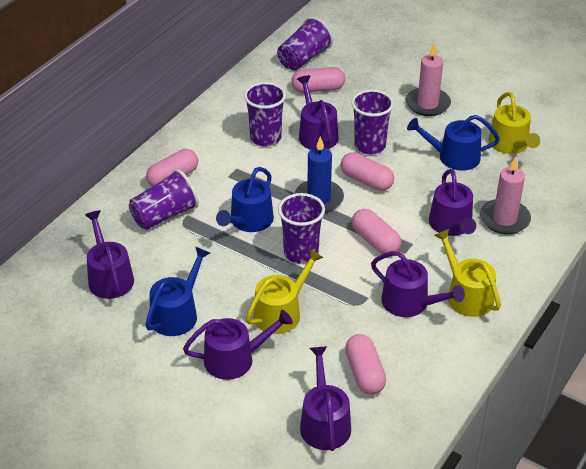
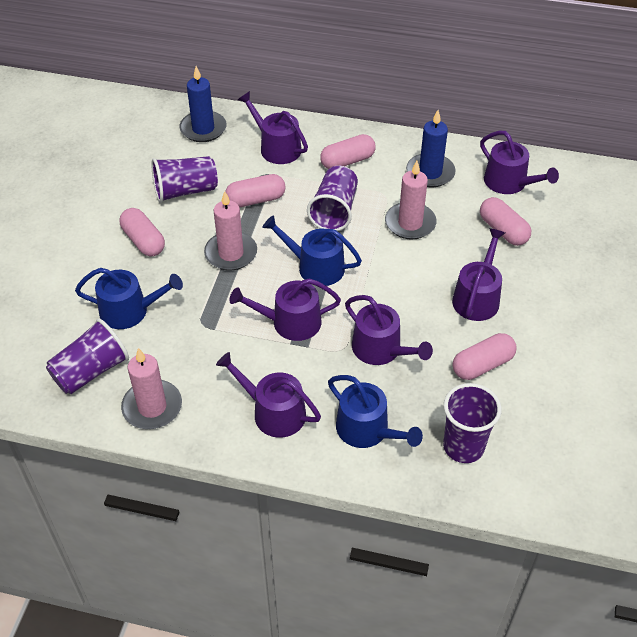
blue candle: 1 -> 2
pink candle: 2 -> 3
purple cup: 5 -> 4
yellow watering can: 3 -> 0

